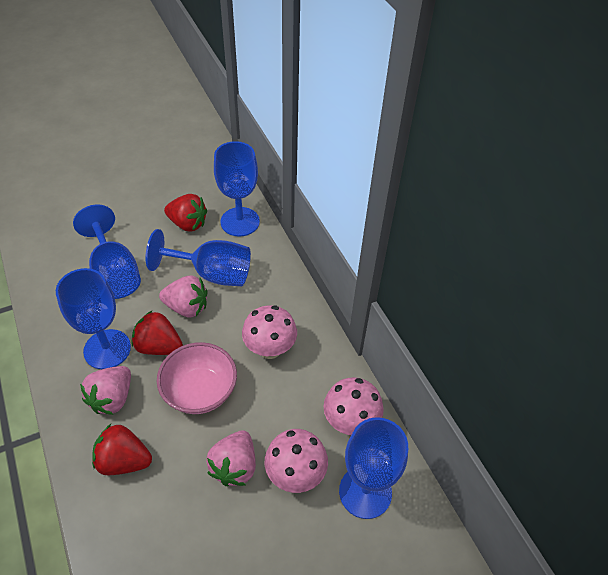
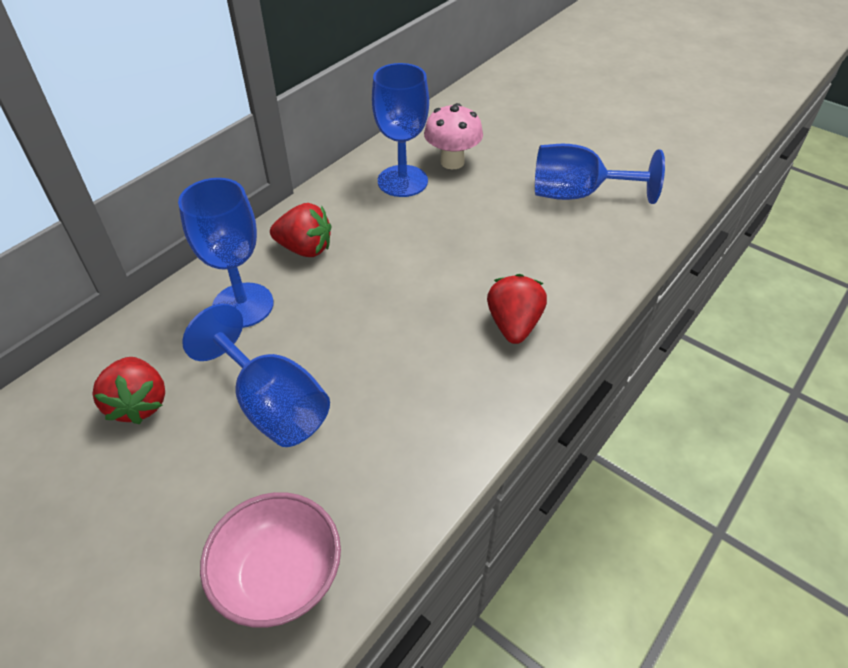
blue goblet: 5 -> 4
pink mushroom: 3 -> 1
pink strawberry: 3 -> 0

